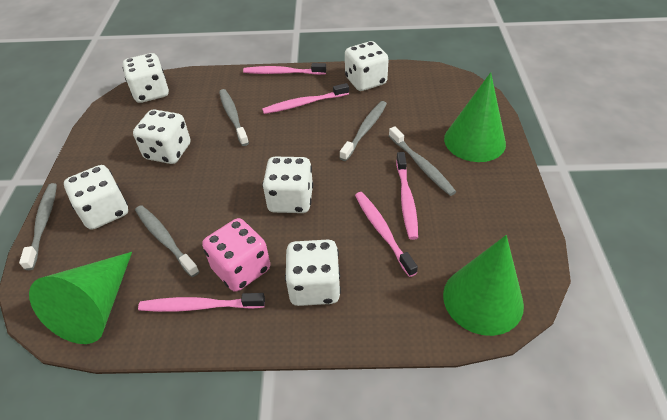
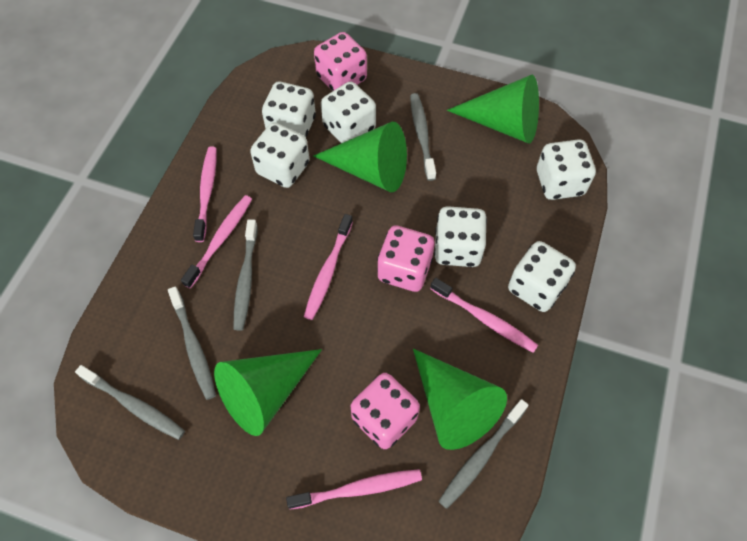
green cone: 3 -> 4
pink dice: 1 -> 3

